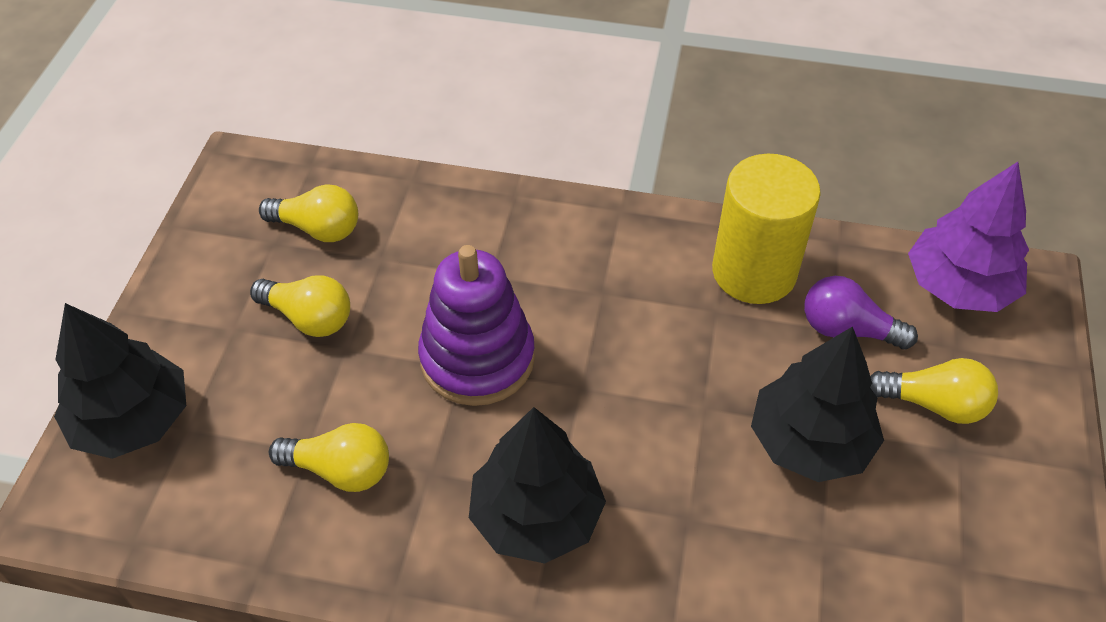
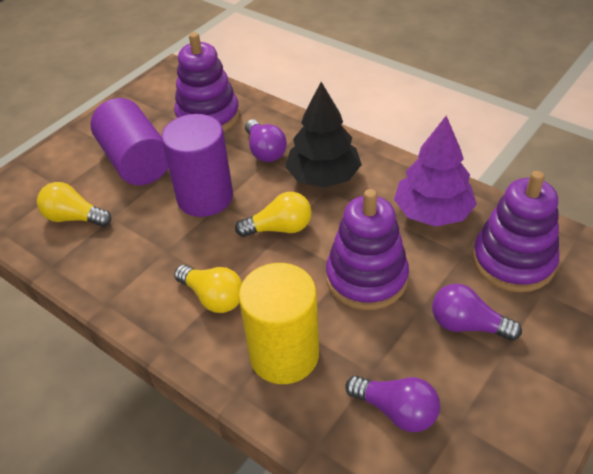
black tree: 3 -> 1
purple cylinder: 0 -> 2
purple light bulb: 1 -> 3
purple stacking toy: 1 -> 3
yellow light bulb: 4 -> 3

